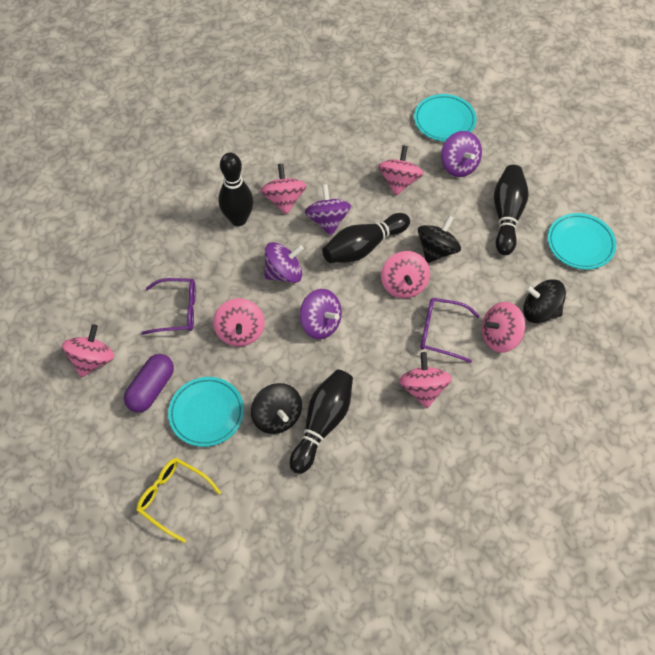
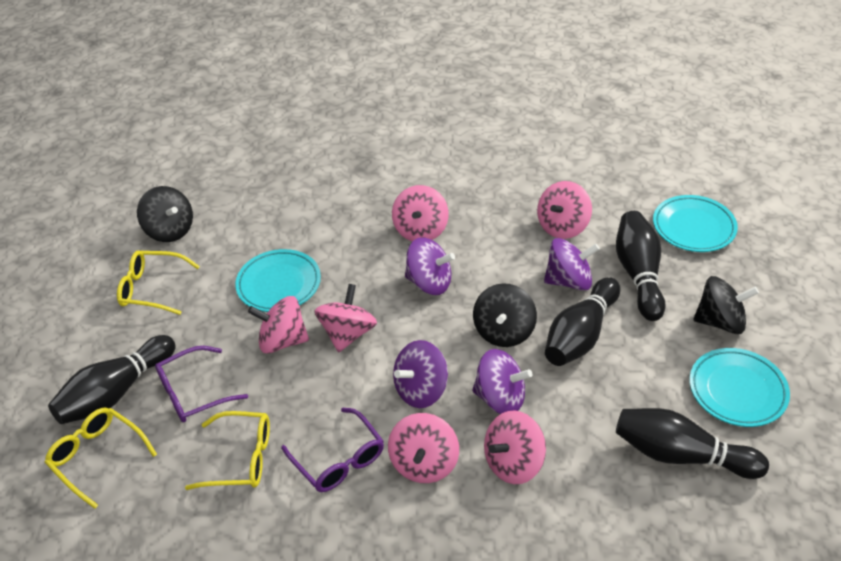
pink spinning top: 7 -> 6
purple capsule: 1 -> 0
yellow glasses: 1 -> 3

